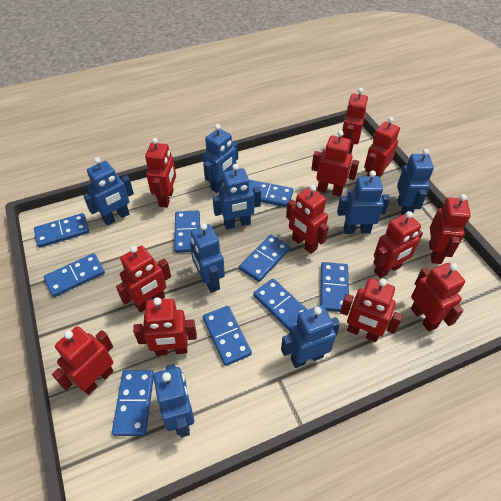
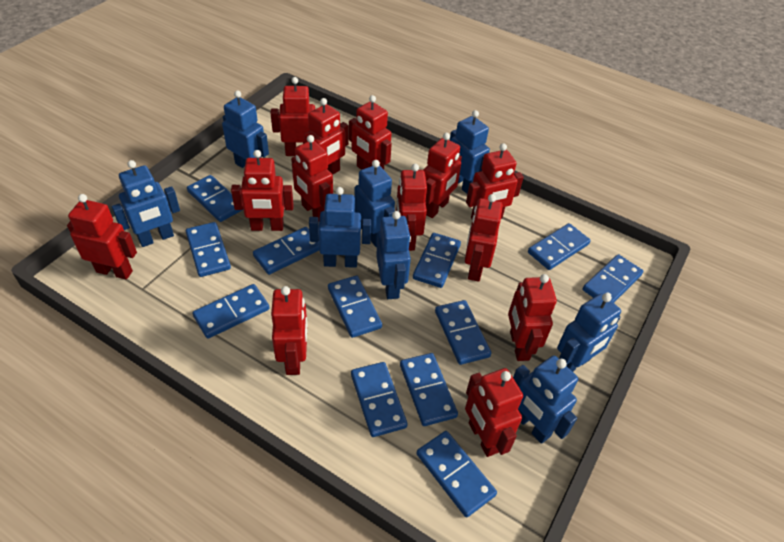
blue domino: 9 -> 12
red robot: 12 -> 13

